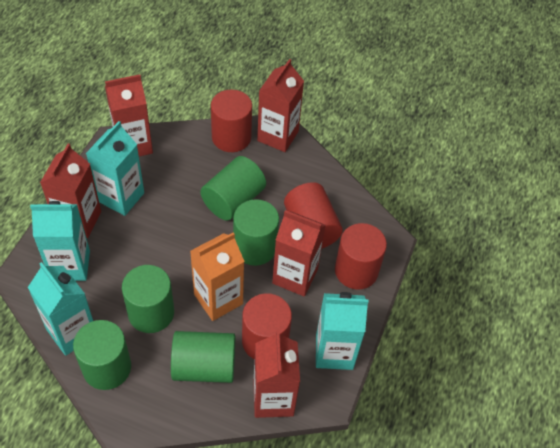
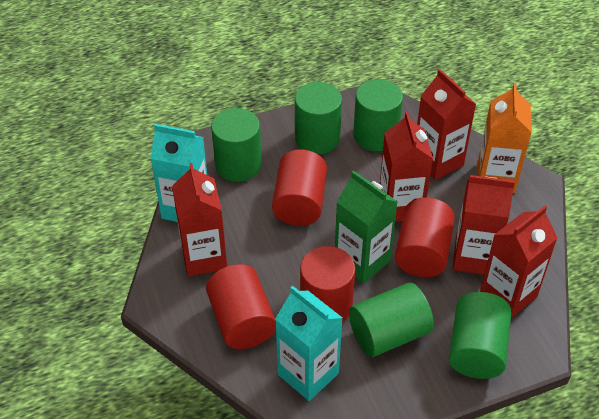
green carton: 0 -> 1
turquoise carton: 4 -> 2

